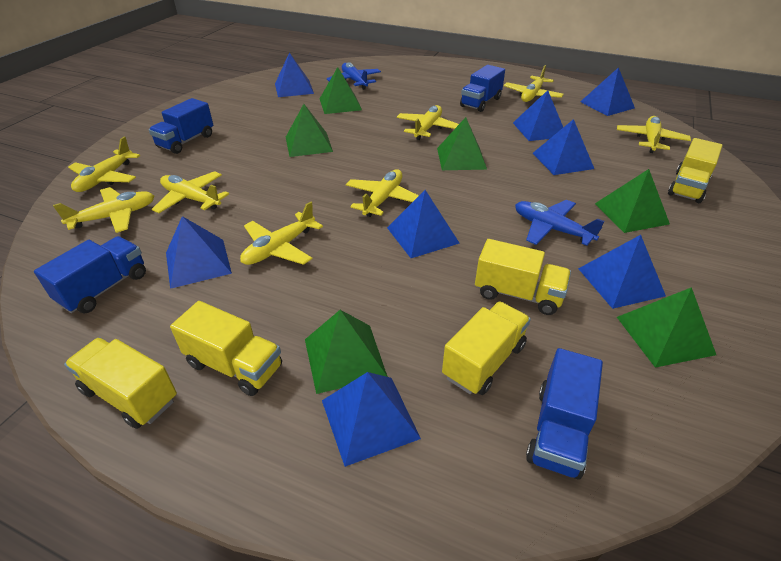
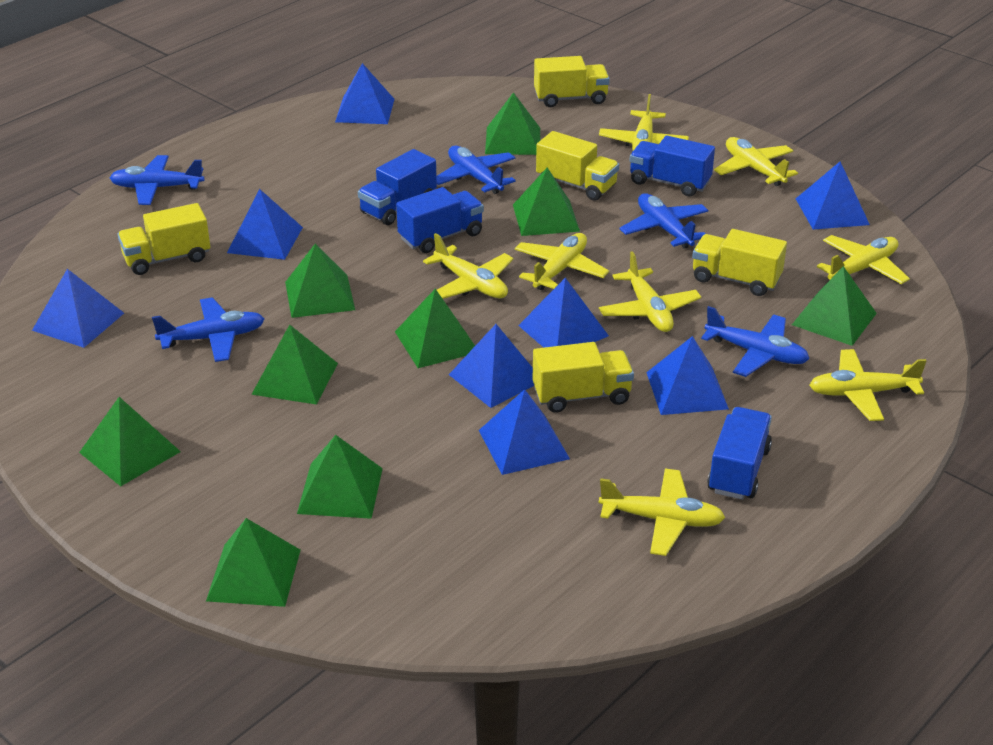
blue plane: 2 -> 5
green pyramid: 6 -> 9

